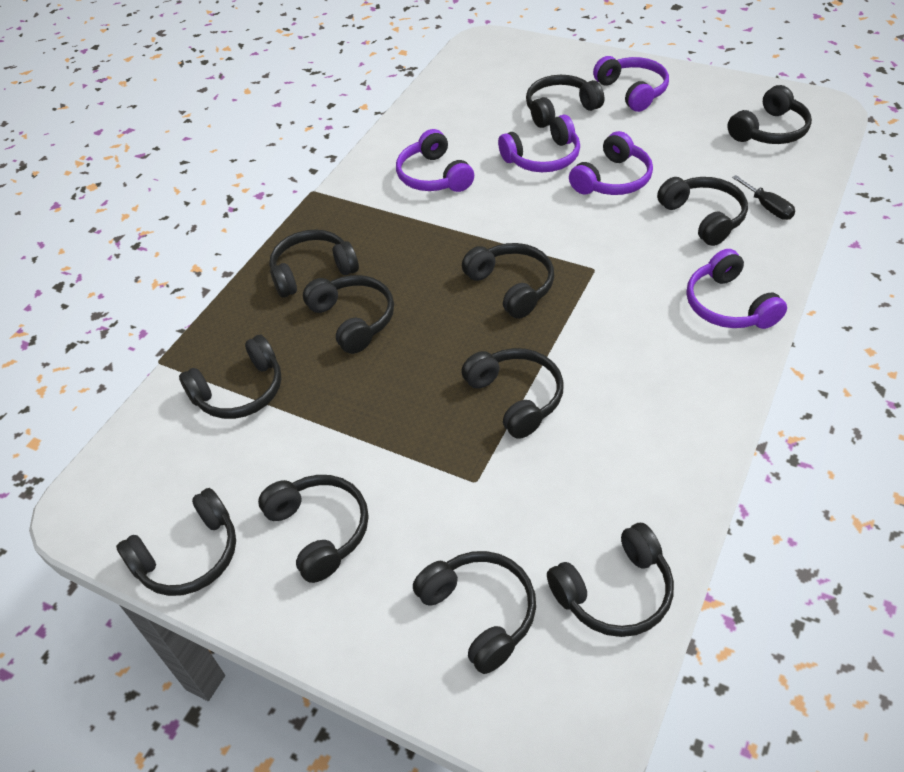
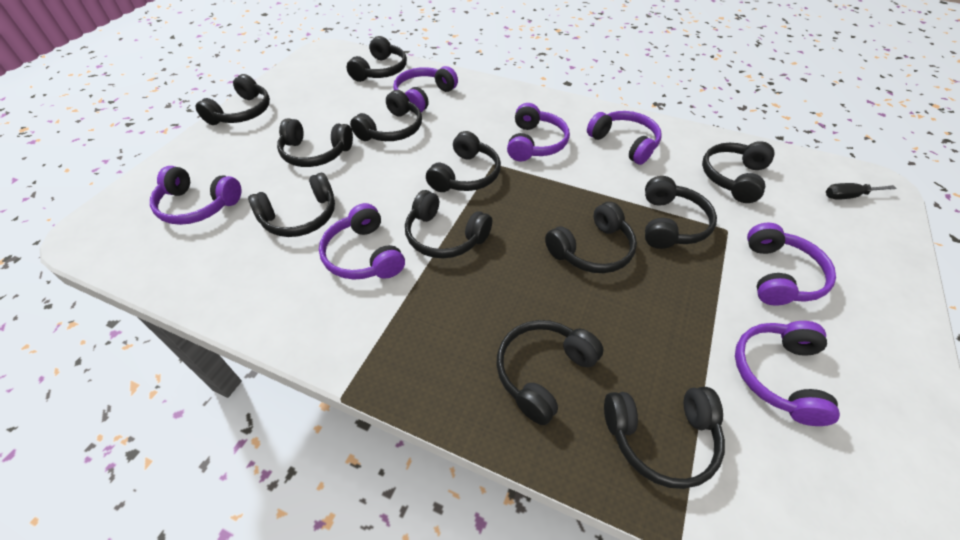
purple headphones: 5 -> 7

